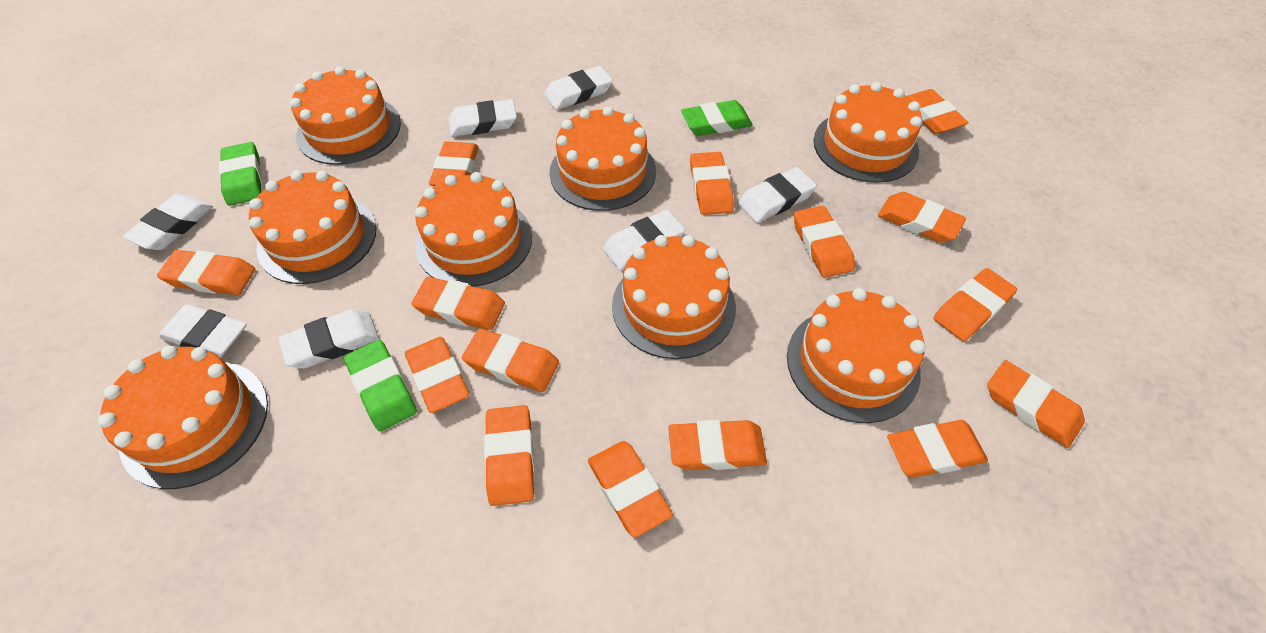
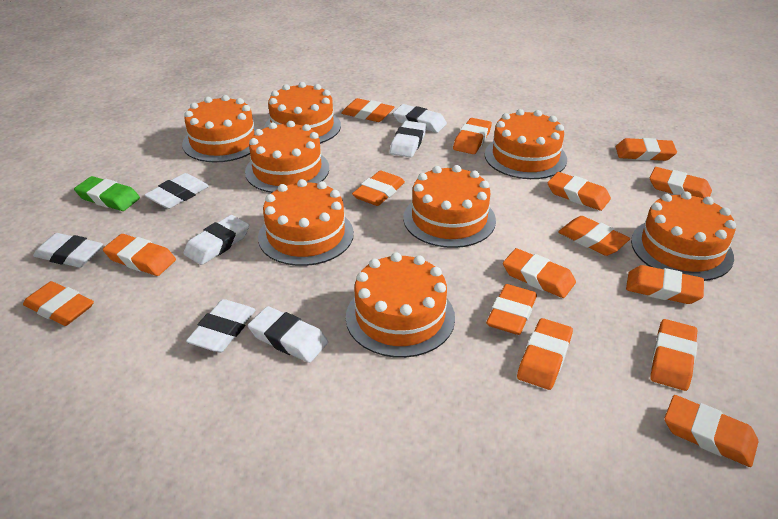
green eraser: 3 -> 1

